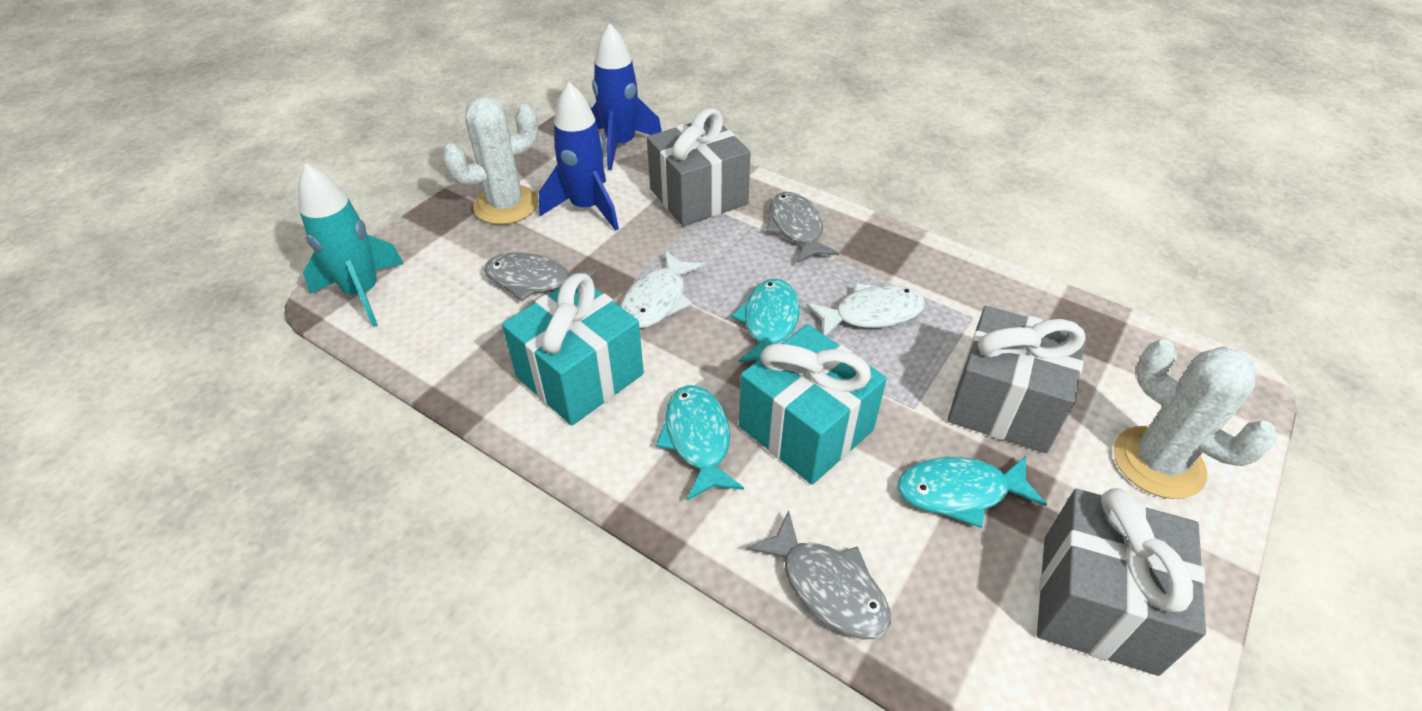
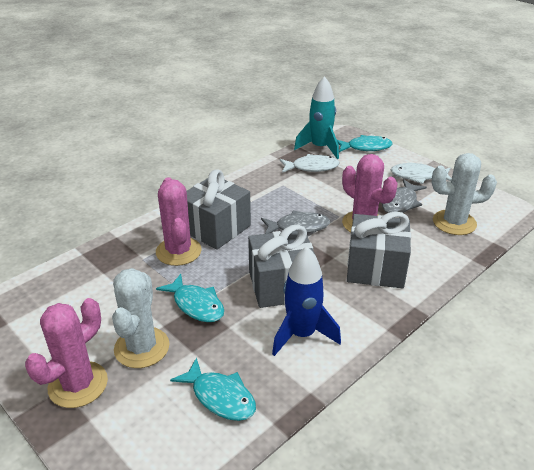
blue rocket: 2 -> 1
grey fish: 3 -> 2
pink cactus: 0 -> 3
turquoise gift: 2 -> 0

